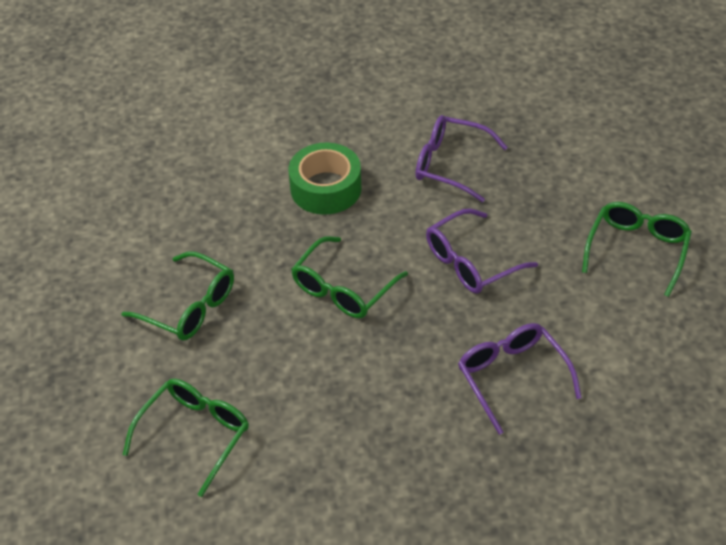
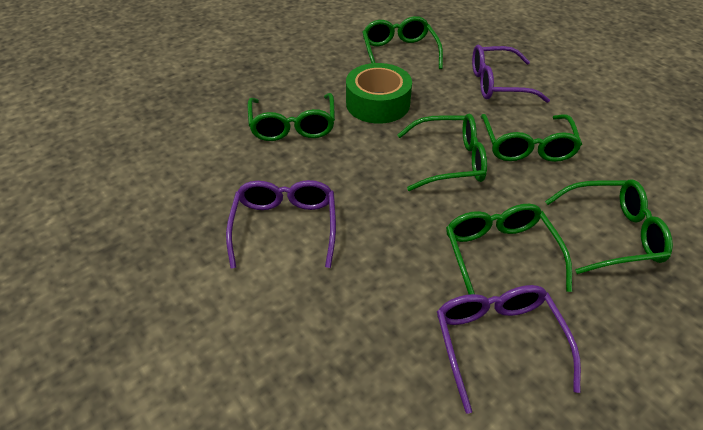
green glasses: 4 -> 6

